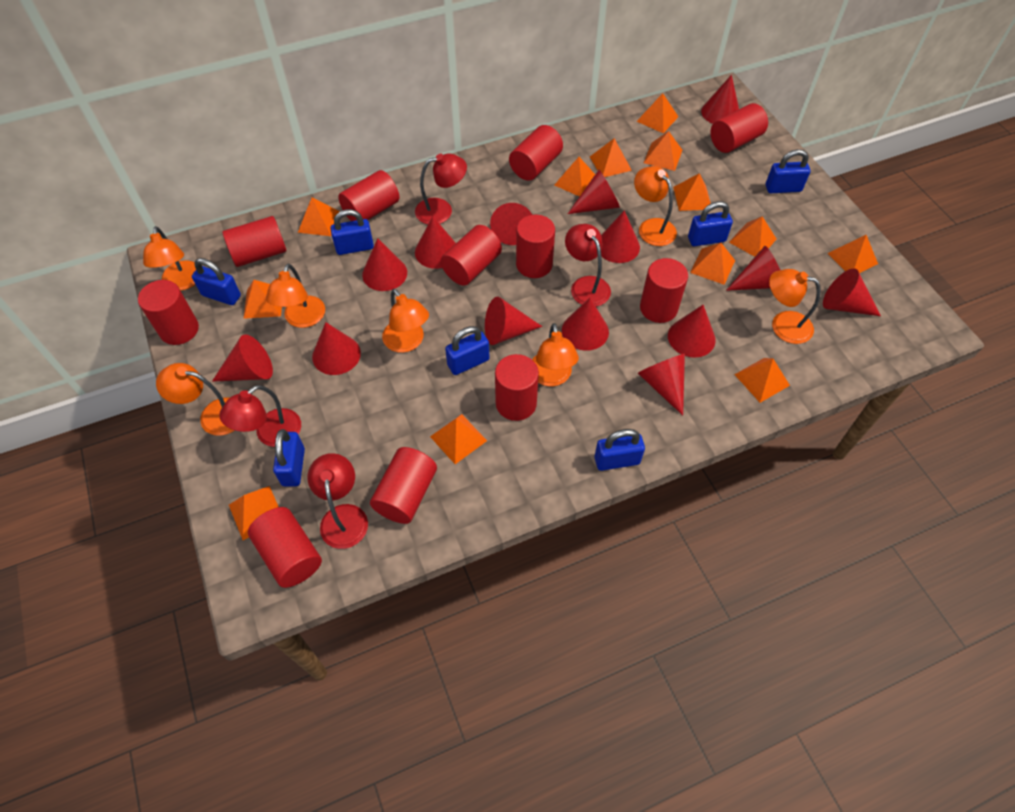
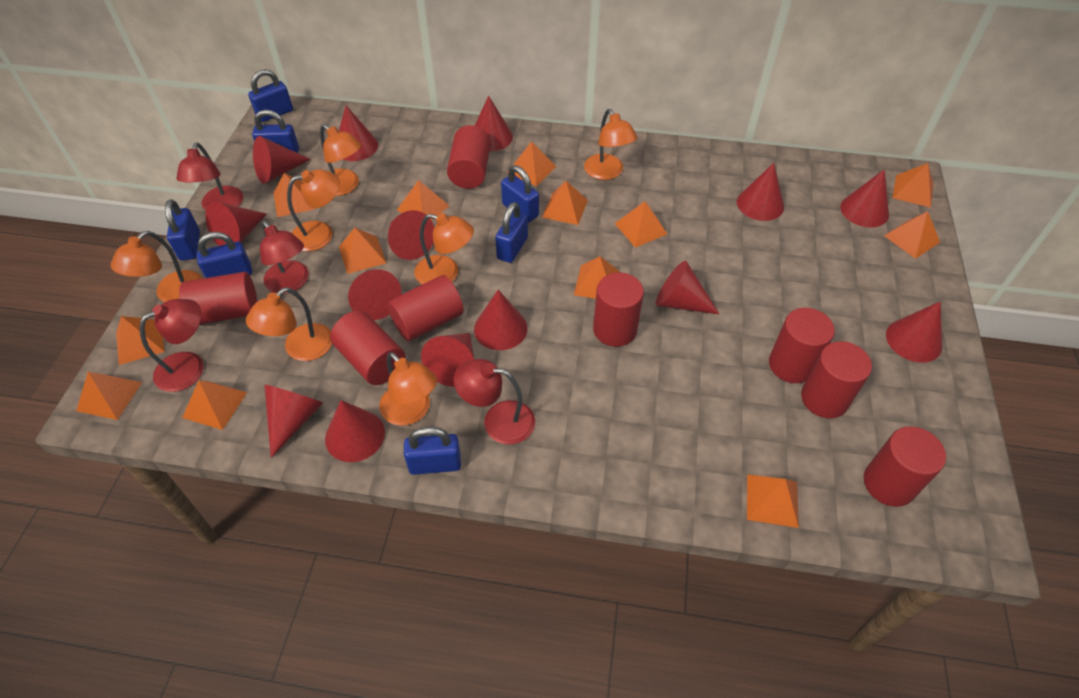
red cylinder: 11 -> 8

